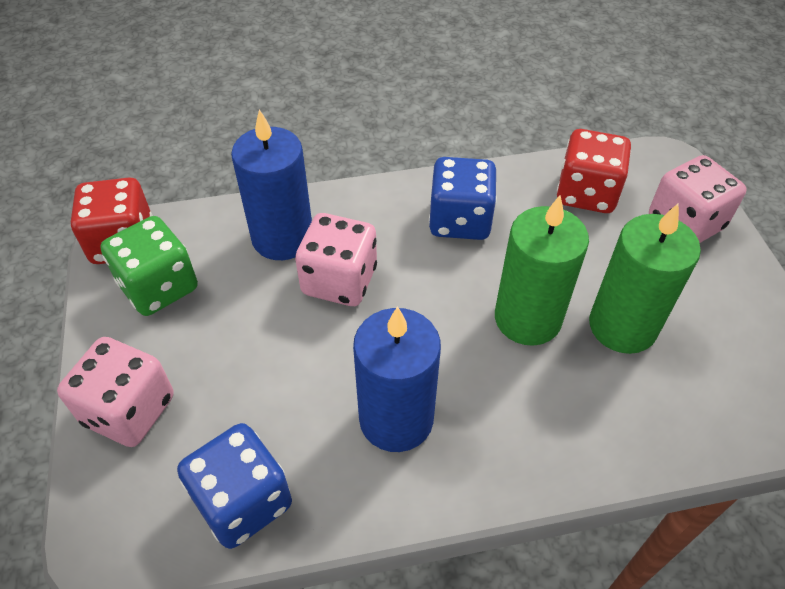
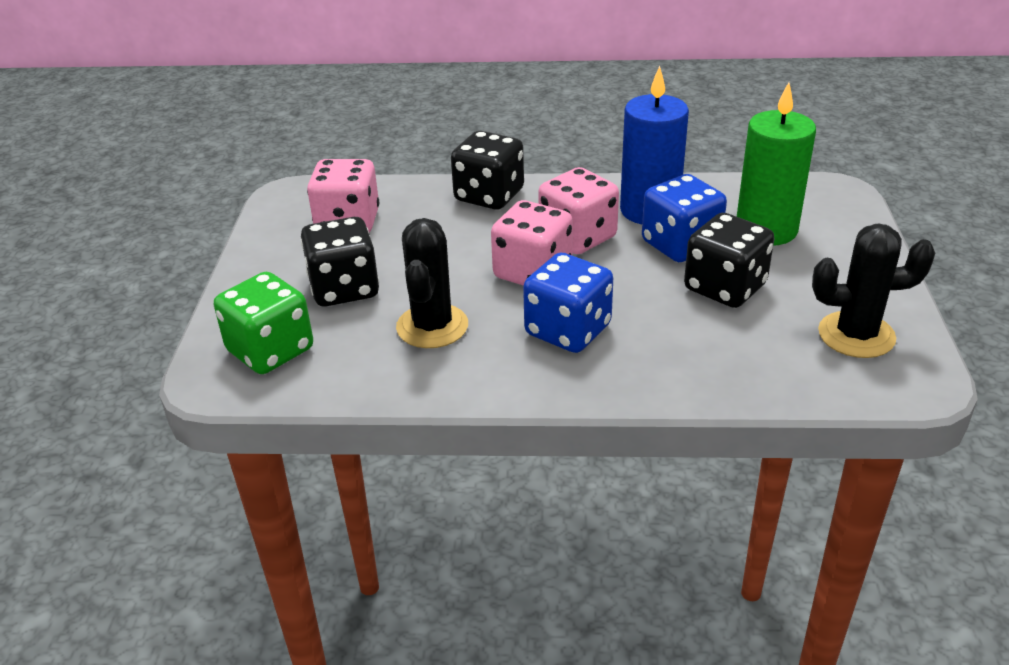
black cactus: 0 -> 2
black dice: 0 -> 3
blue candle: 2 -> 1
green candle: 2 -> 1
red dice: 2 -> 0

